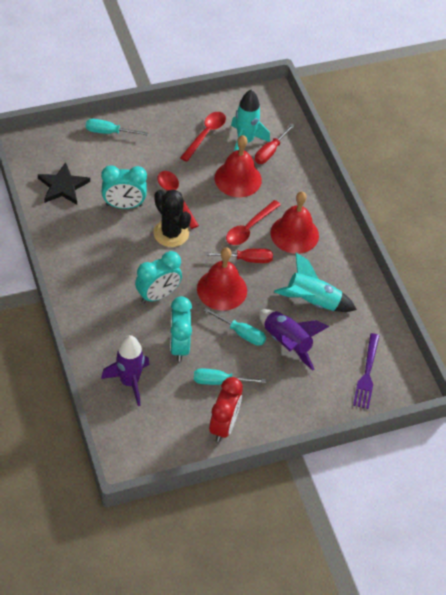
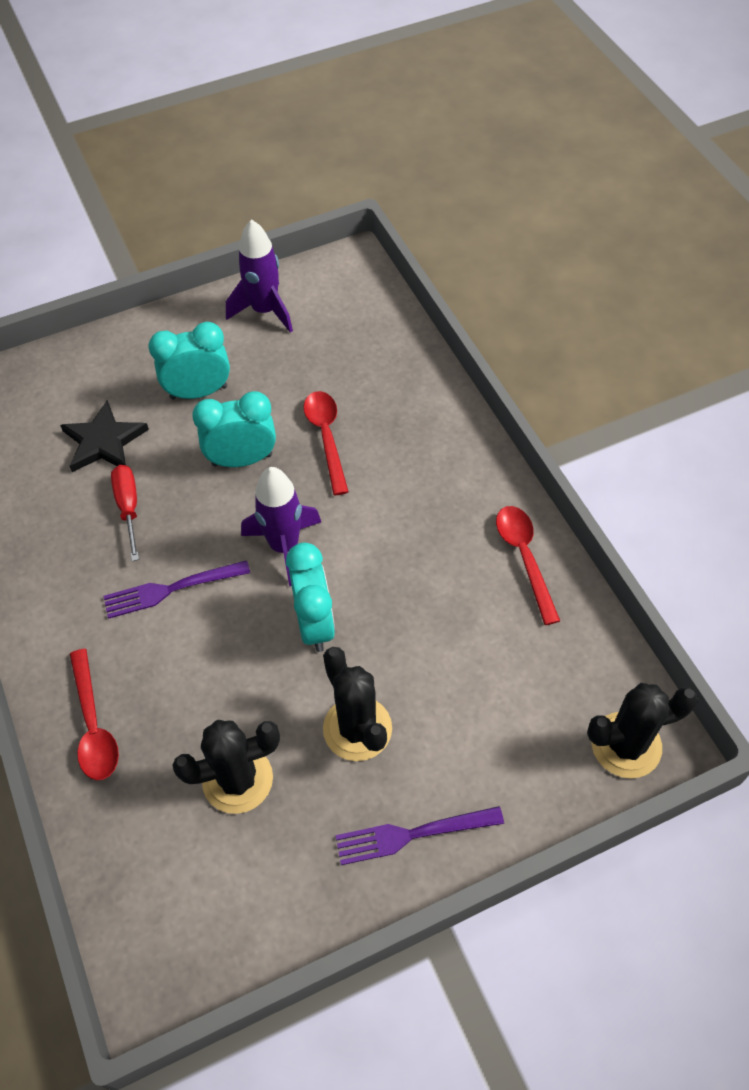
black cactus: 1 -> 3
purple fork: 1 -> 2
red bell: 3 -> 0
red clock: 1 -> 0
red screwdriver: 2 -> 1
turquoise rocket: 2 -> 0
turquoise screwdriver: 3 -> 0

